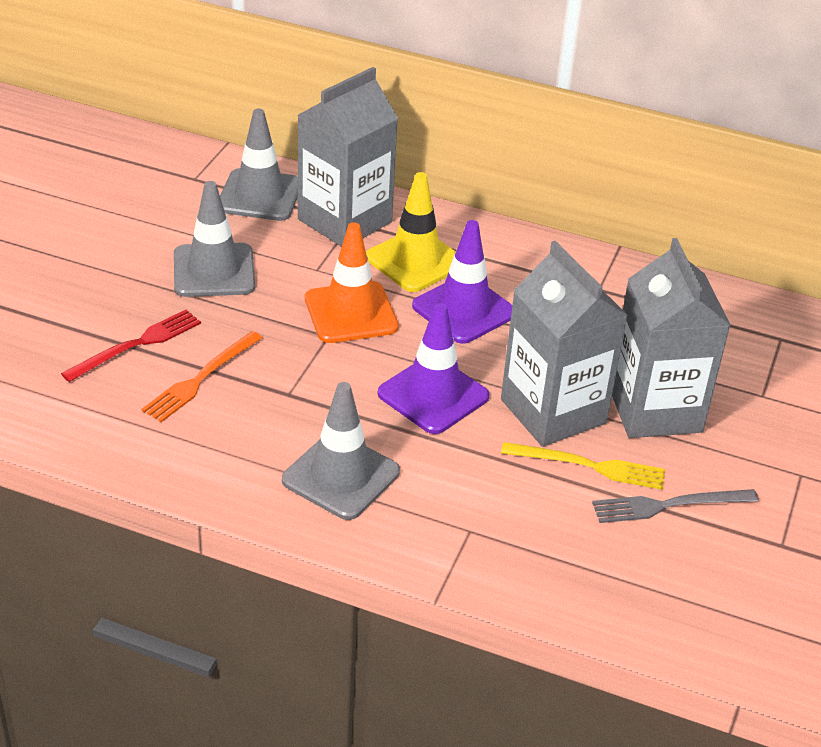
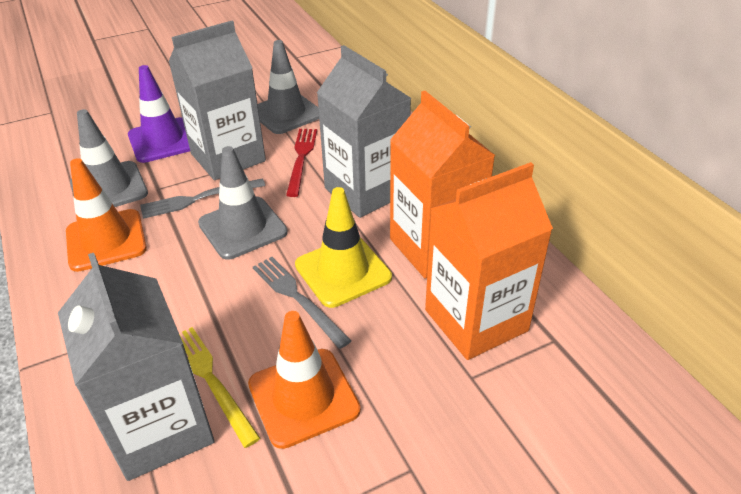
grey fork: 1 -> 2
orange carton: 0 -> 2
orange fork: 1 -> 0
orange traffic cone: 1 -> 2
purple traffic cone: 2 -> 1

